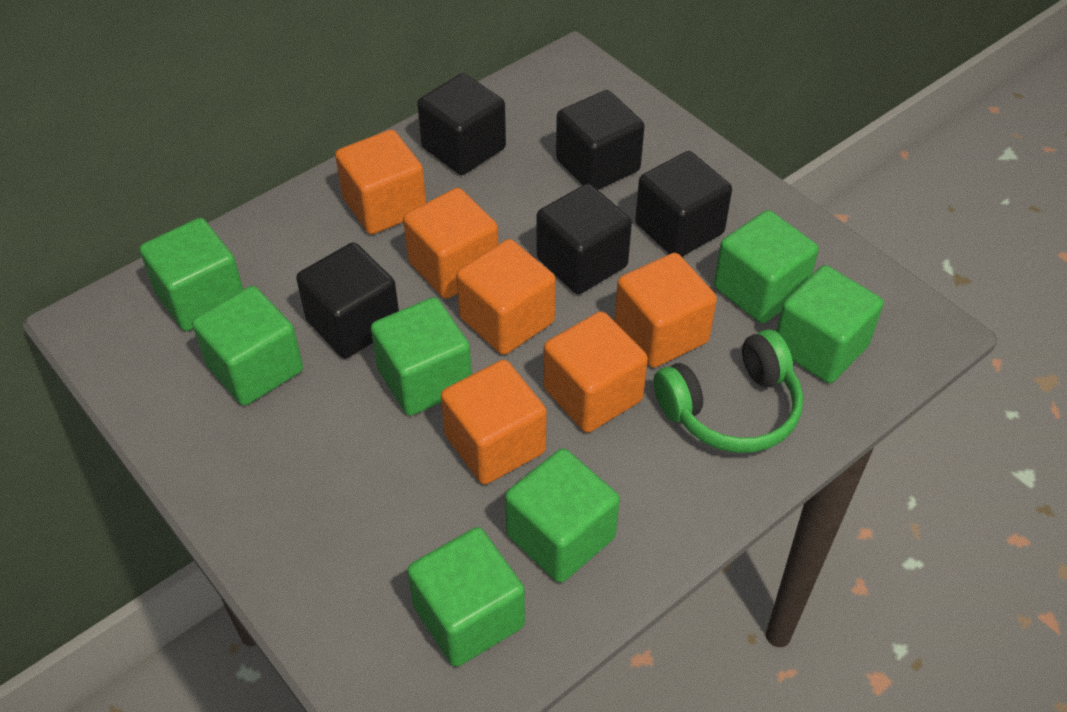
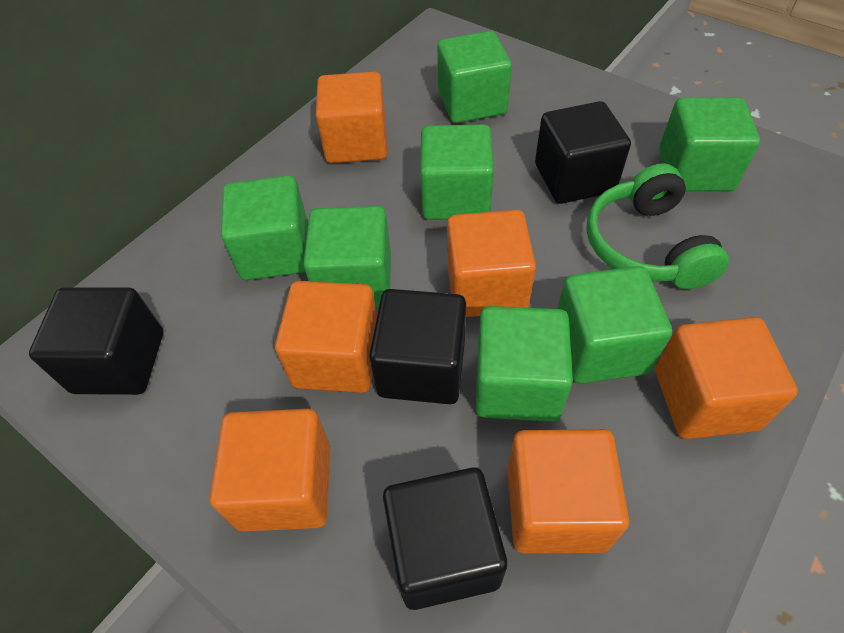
black cube: 5 -> 4

